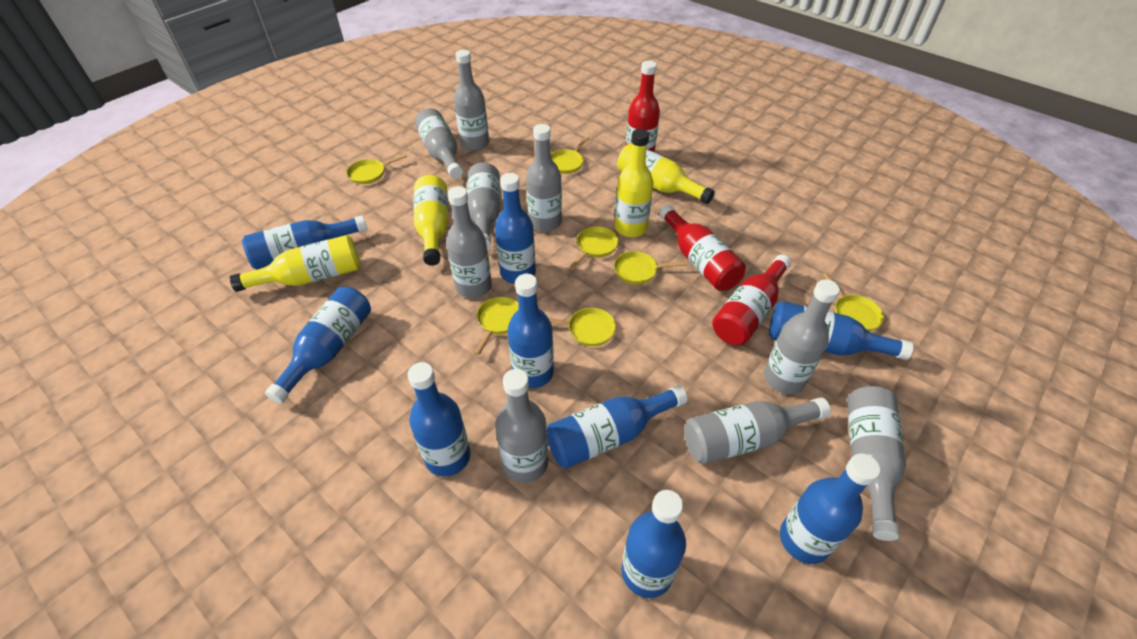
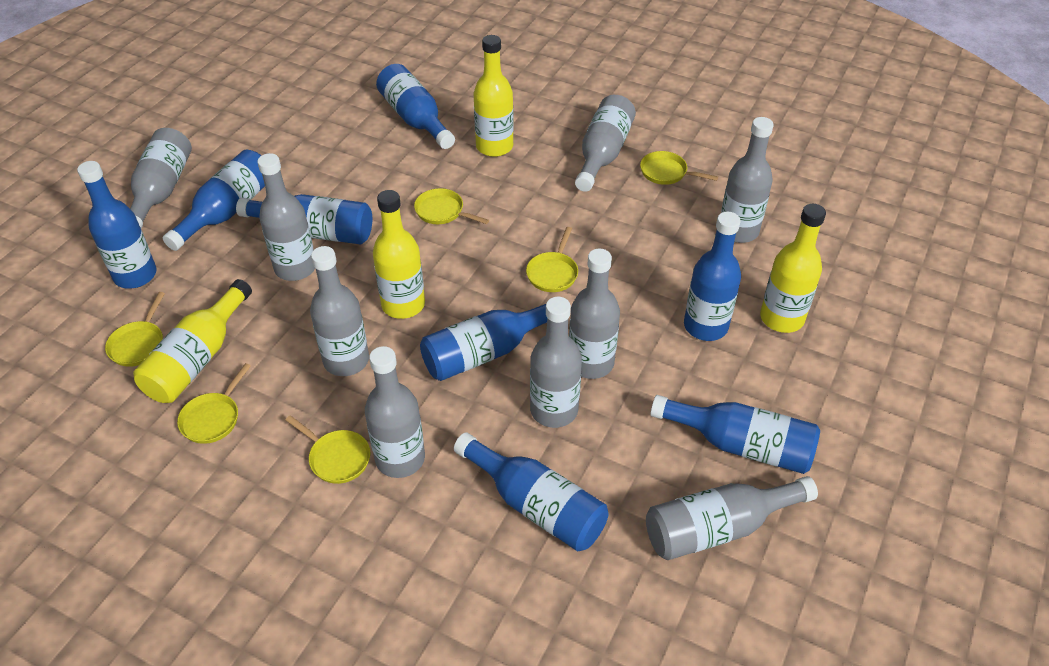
blue bottle: 9 -> 8
red bottle: 3 -> 0
yellow pan: 7 -> 6

